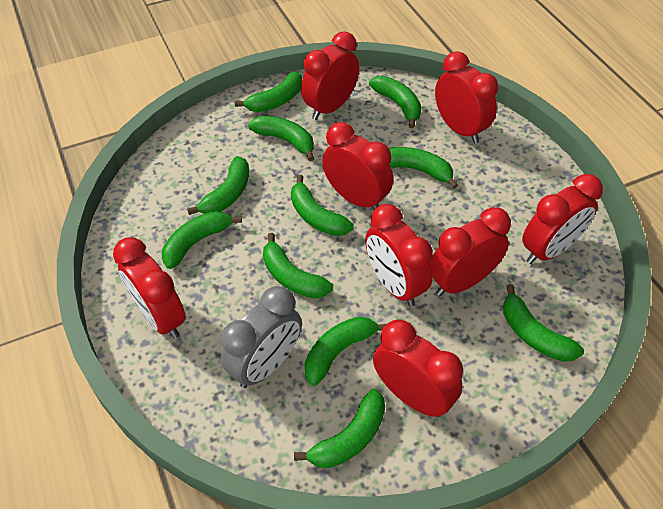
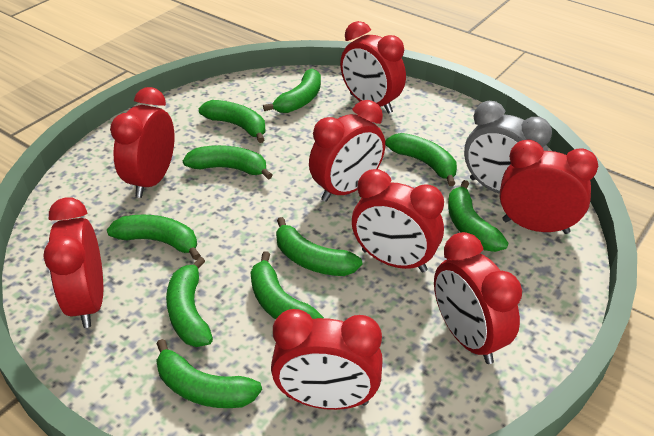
green banana: 11 -> 10

